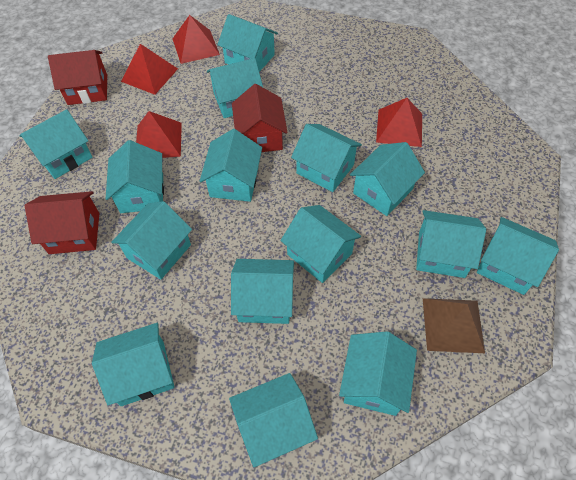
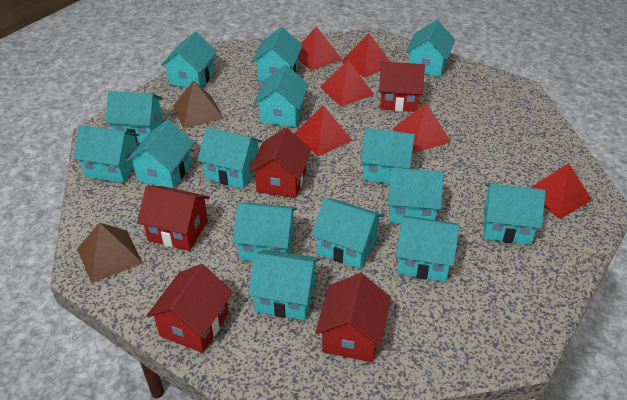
brown pyramid: 1 -> 2
red house: 3 -> 5
red pyramid: 4 -> 6

